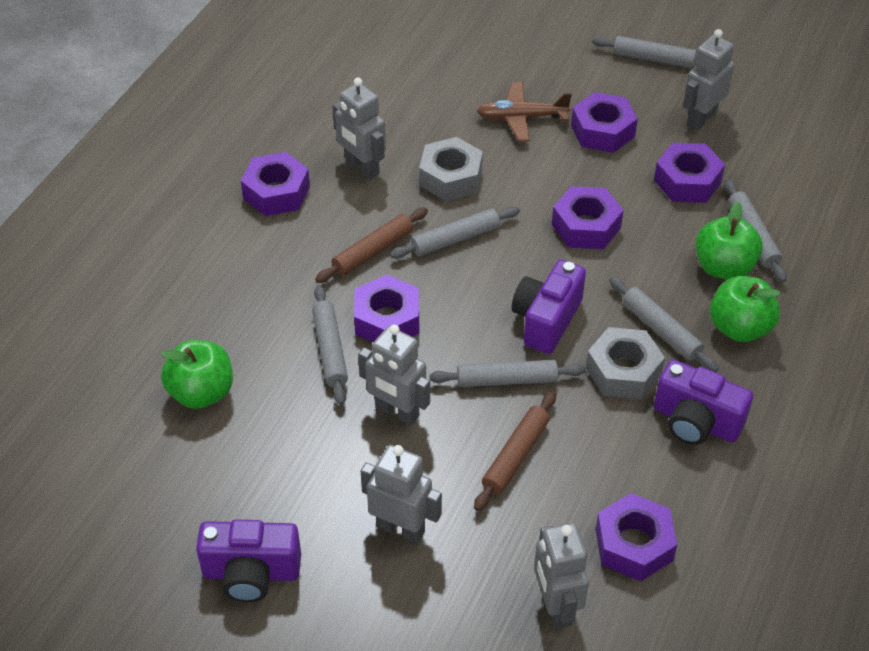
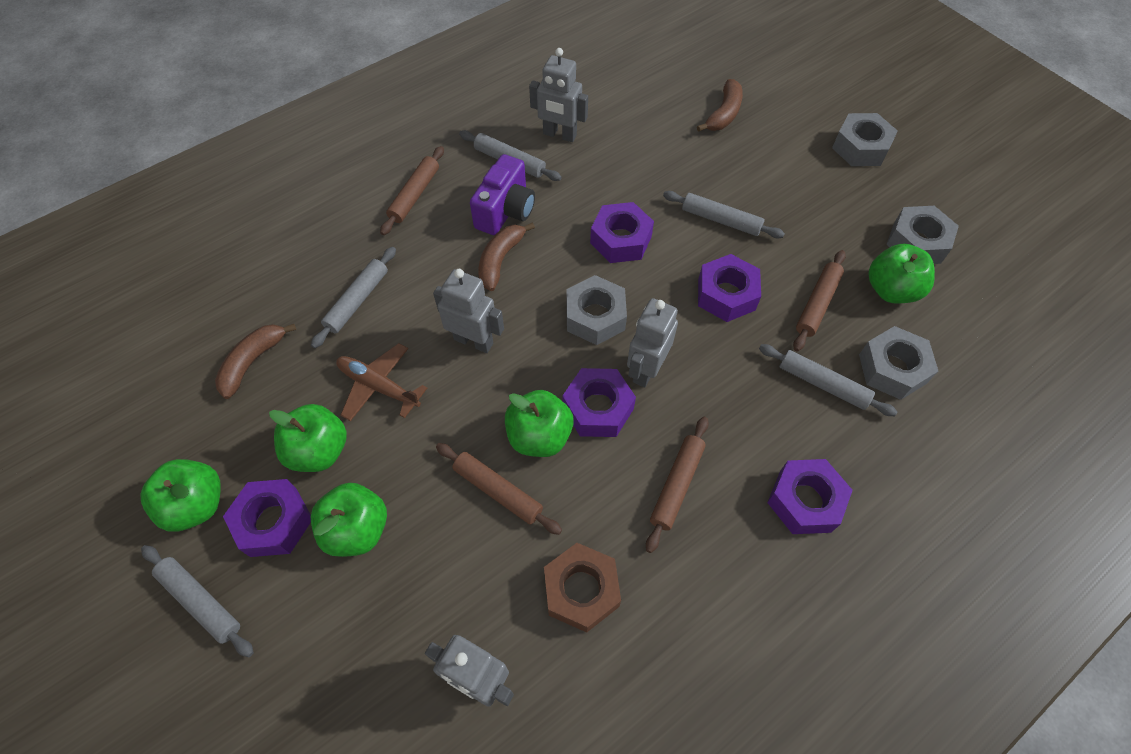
brown banana: 0 -> 3
brown nut: 0 -> 1
brown rolling pin: 2 -> 4
green apple: 3 -> 5
grey nut: 2 -> 4
grey robot: 5 -> 4
grey rolling pin: 6 -> 5
purple camera: 3 -> 1
purple nut: 6 -> 5

